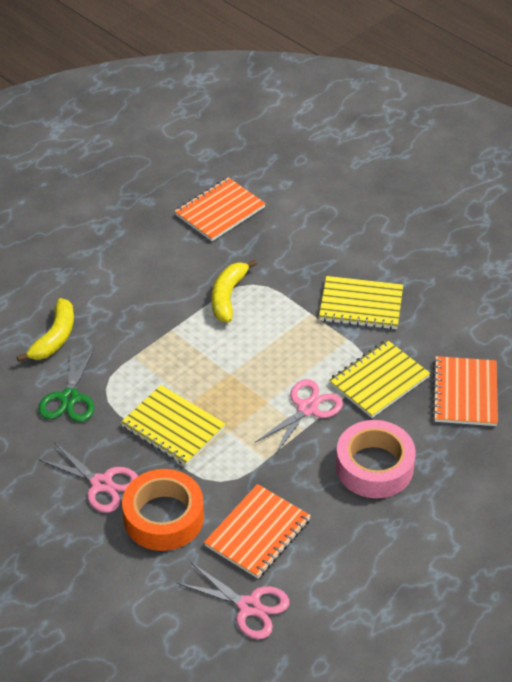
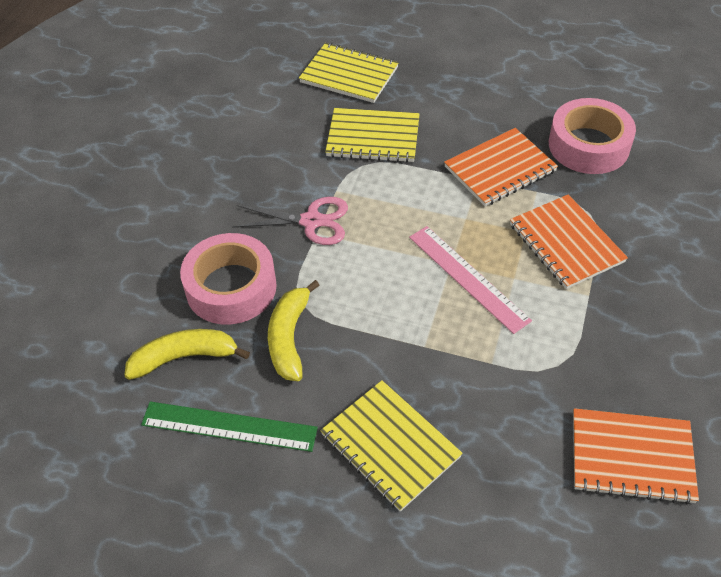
green ruler: 0 -> 1
green scissors: 1 -> 0
orange tape: 1 -> 0
pink ruler: 0 -> 1
pink scissors: 3 -> 1
pink tape: 1 -> 2

